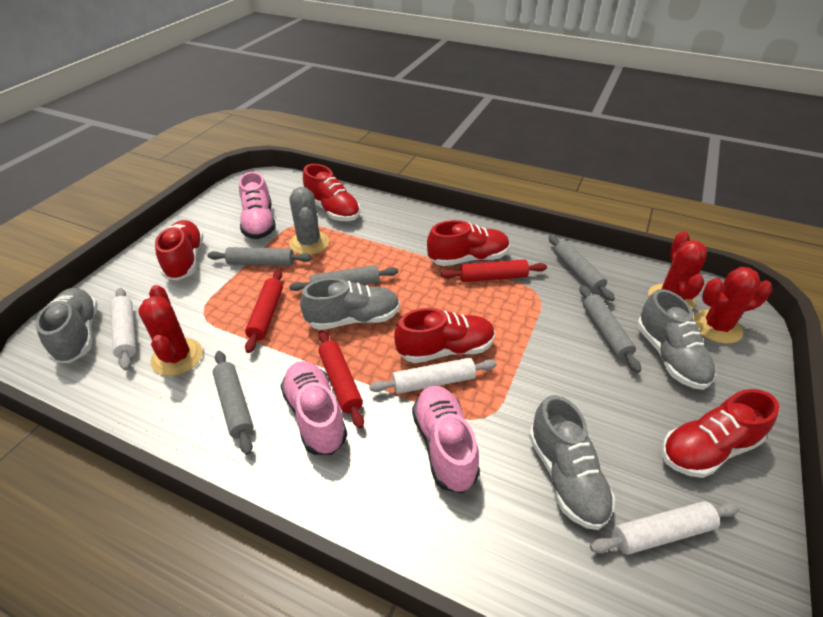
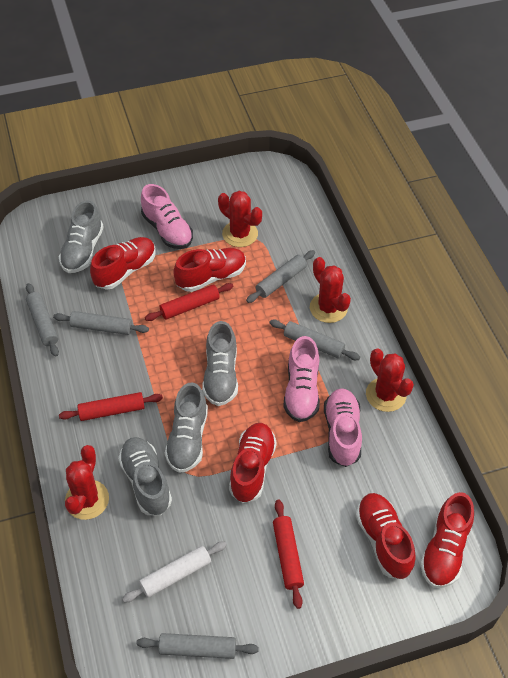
grey cactus: 1 -> 0
red cactus: 3 -> 4
white rolling pin: 3 -> 1

